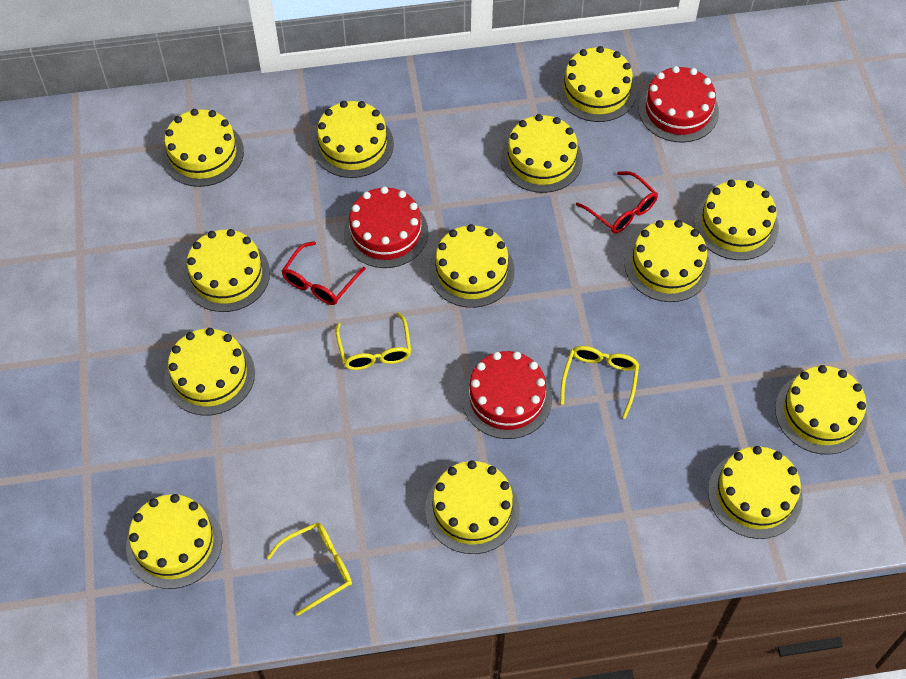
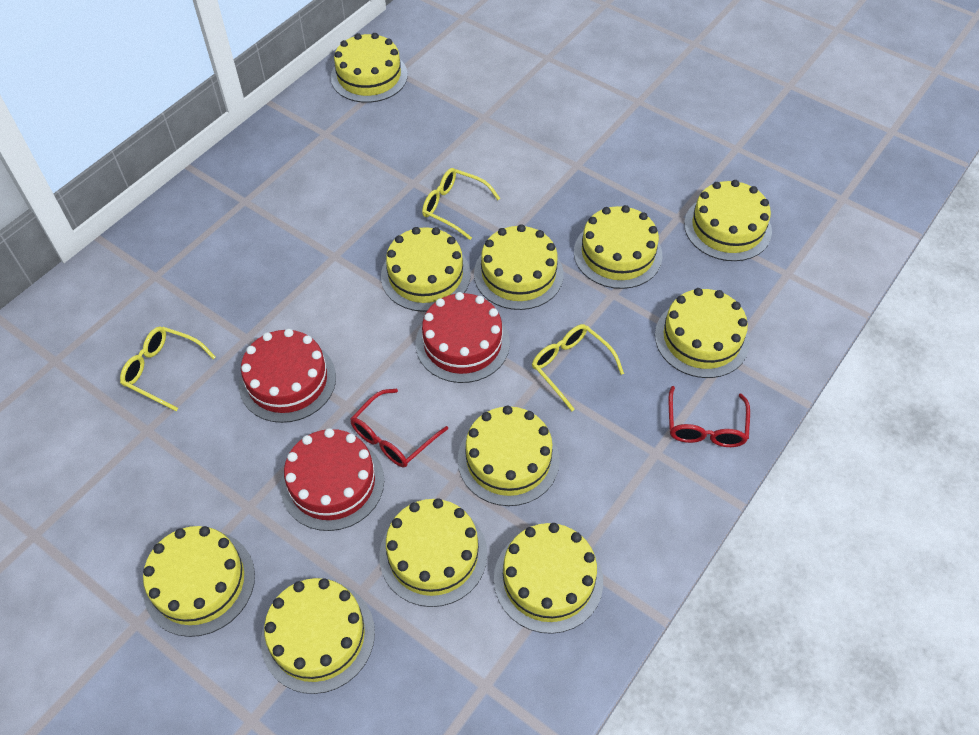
yellow cake: 13 -> 11

